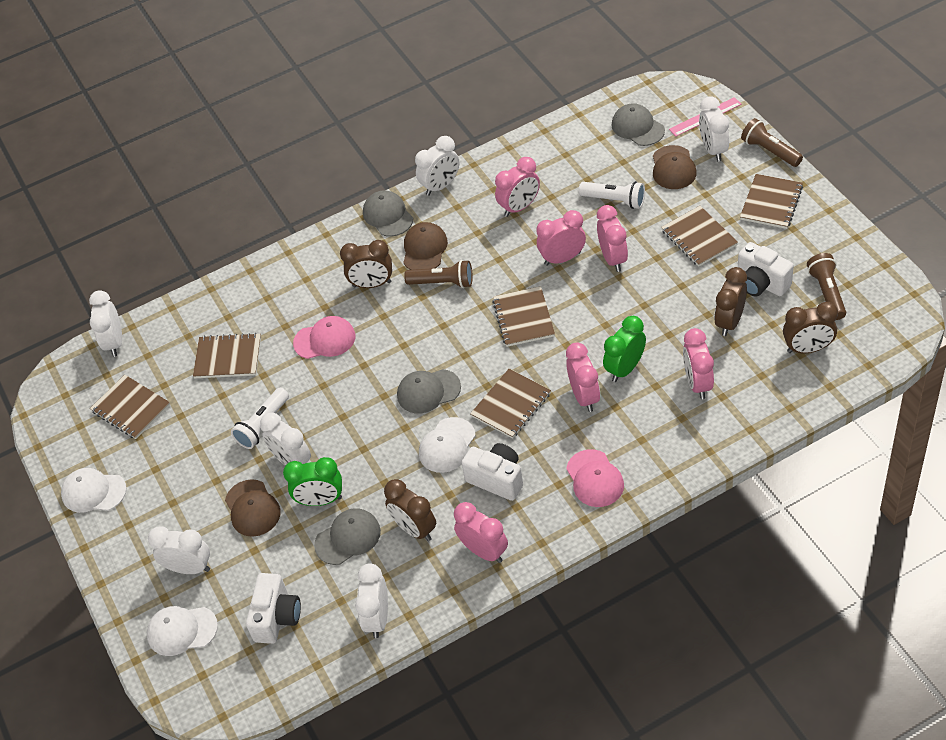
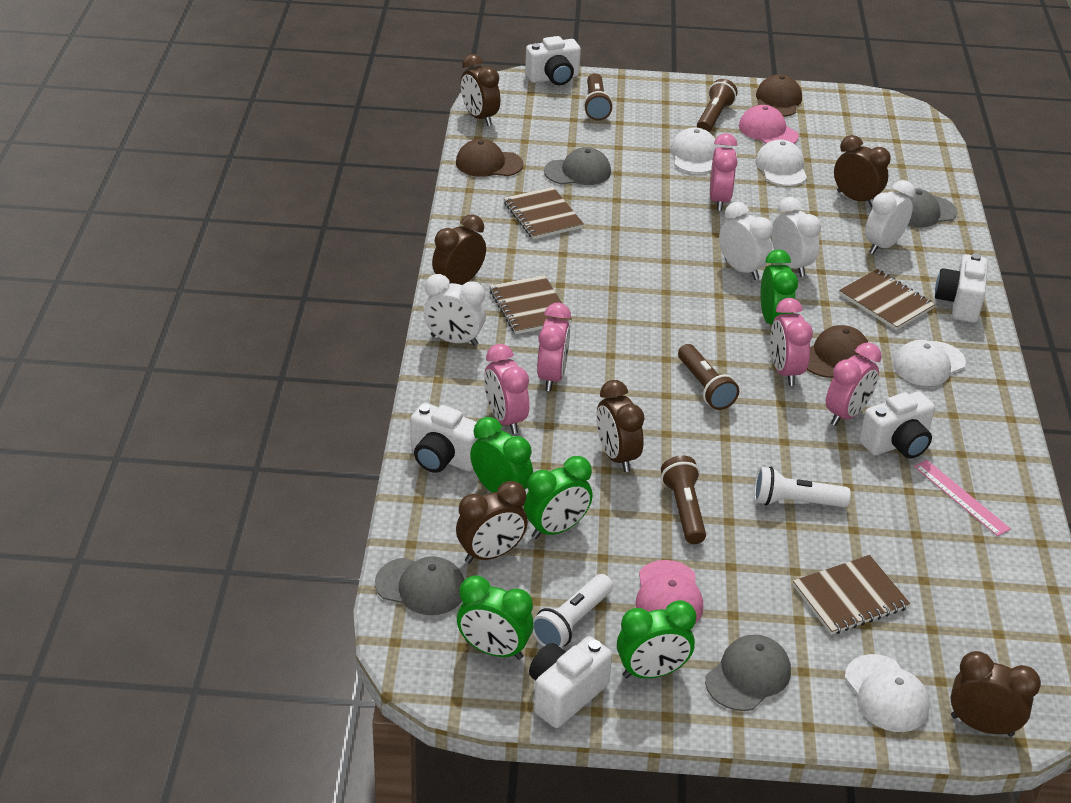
brown clock: 4 -> 6
brown flashlight: 3 -> 4
brown notebook: 6 -> 4
green clock: 2 -> 5
pink clock: 6 -> 5
white camera: 3 -> 5
white cap: 3 -> 4
white clock: 6 -> 4

